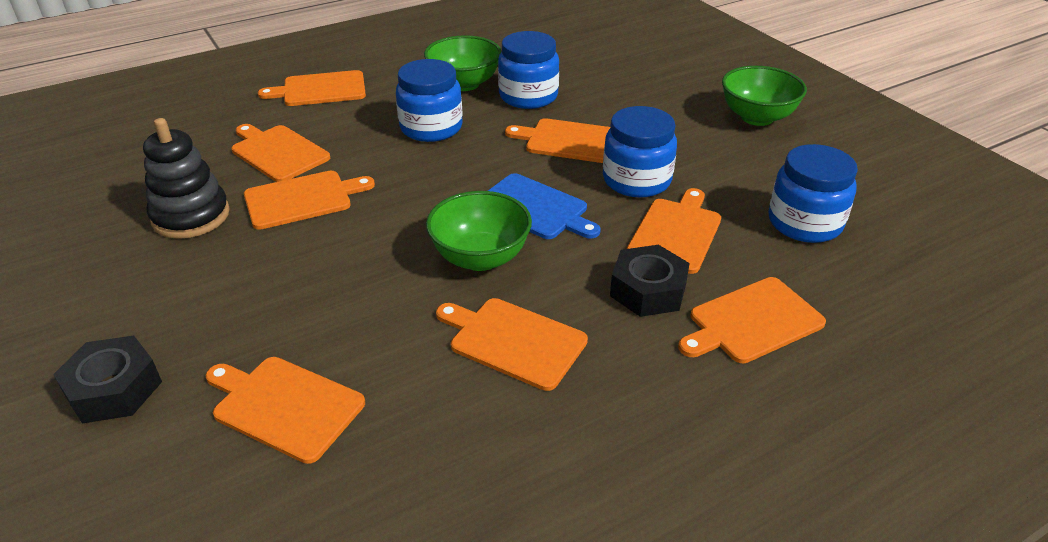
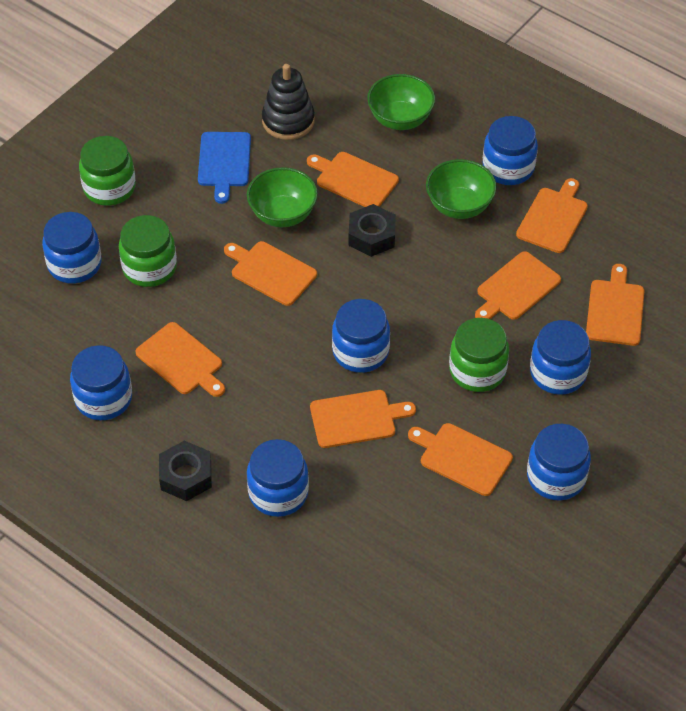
blue jar: 4 -> 7
green jar: 0 -> 3

